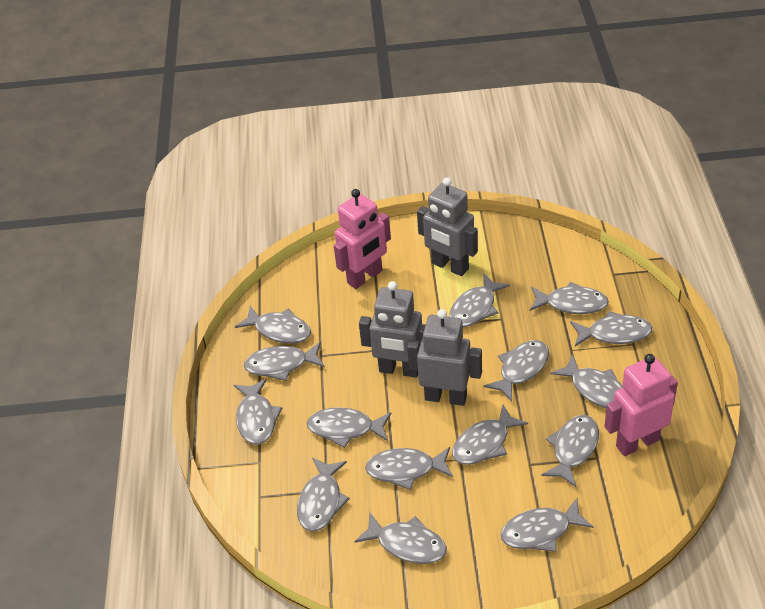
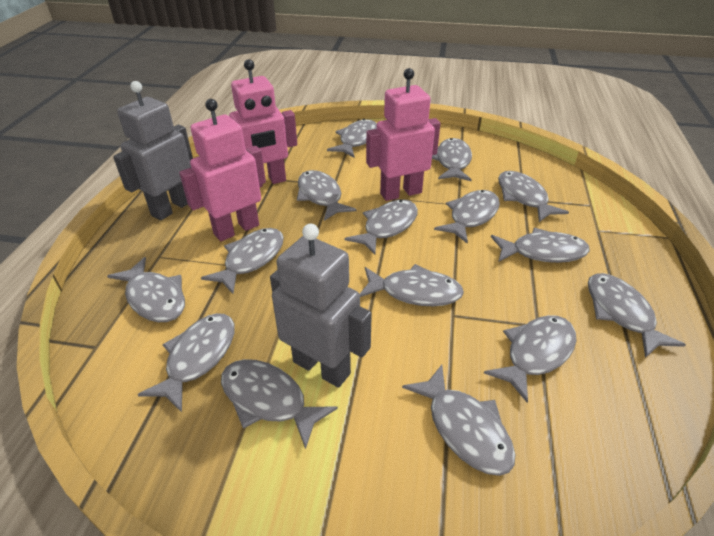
grey robot: 3 -> 2
pink robot: 2 -> 3

